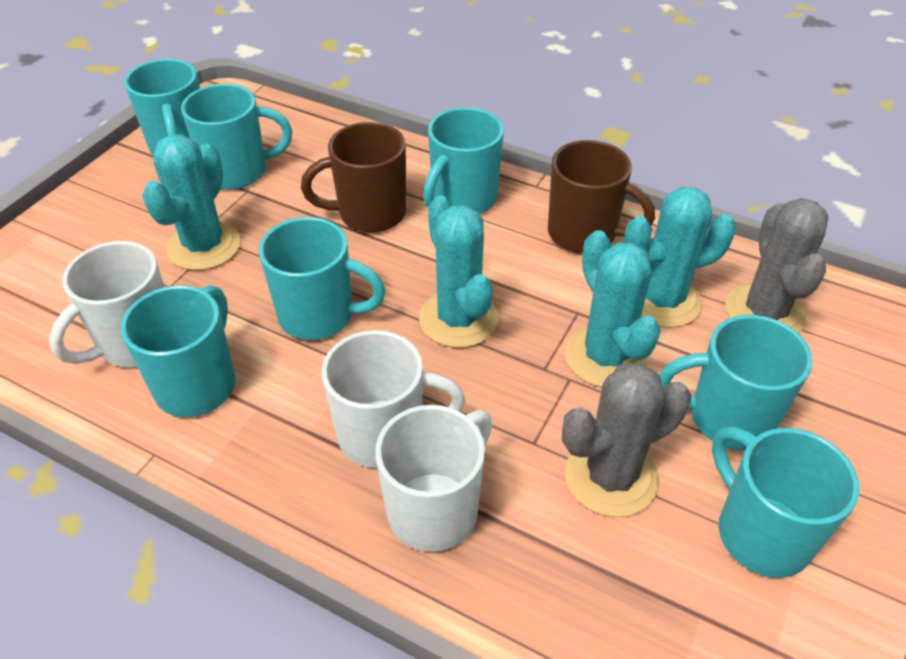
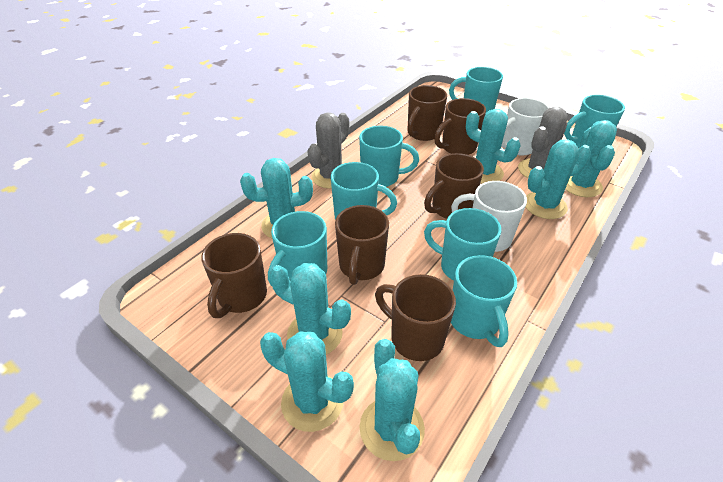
brown mug: 2 -> 6
turquoise cactus: 4 -> 7
white mug: 3 -> 2

